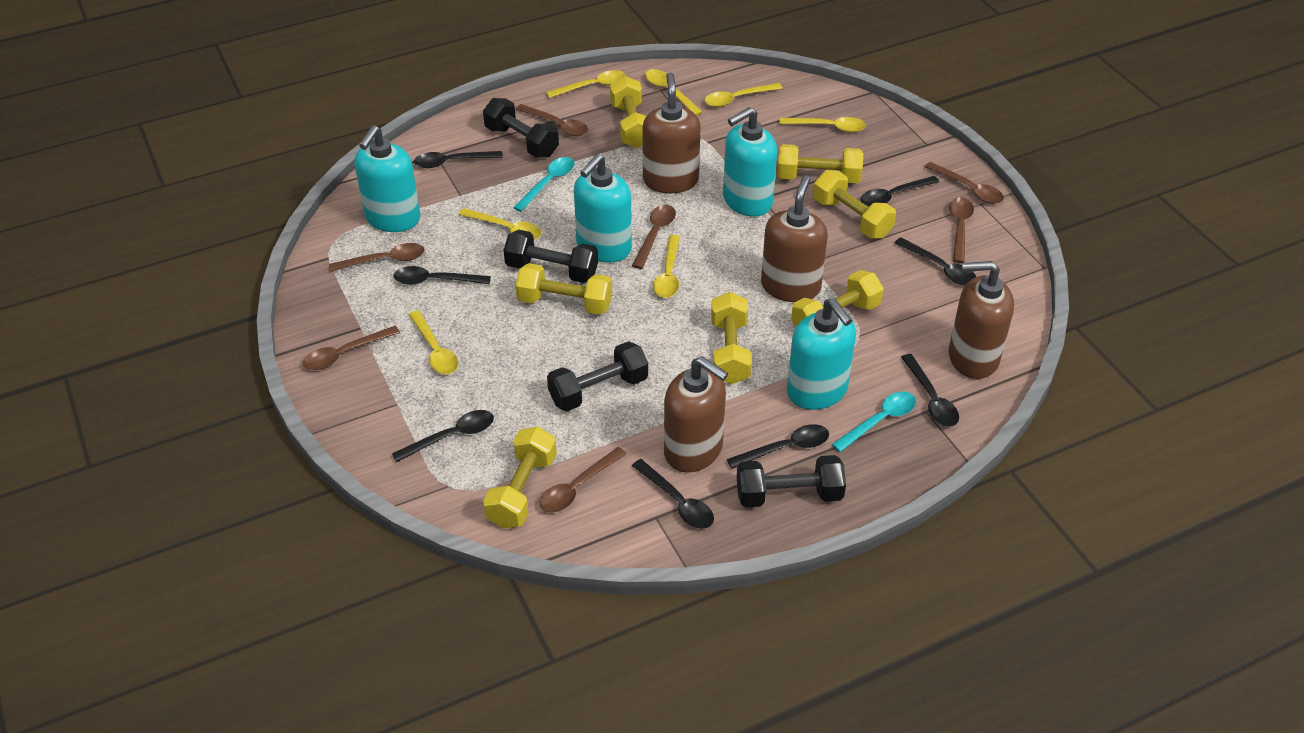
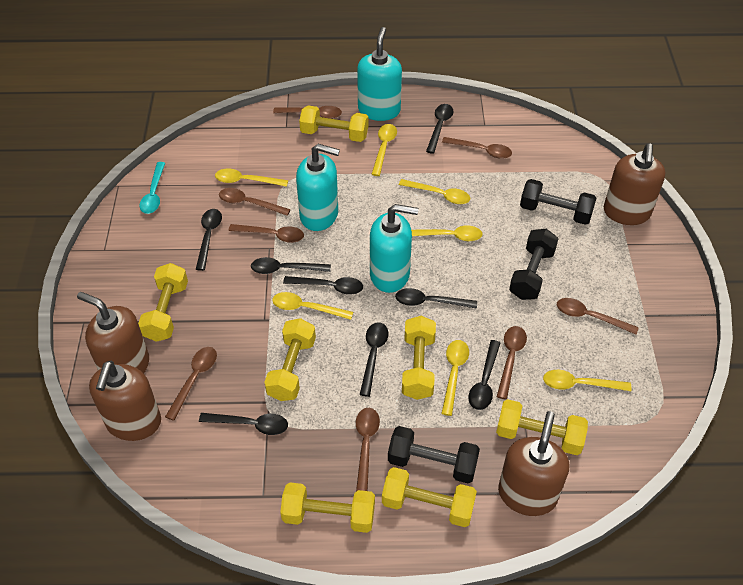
black dumbbell: 4 -> 3
brown spoon: 7 -> 8
turquoise soap dispenser: 4 -> 3
turquoise spoon: 2 -> 1

